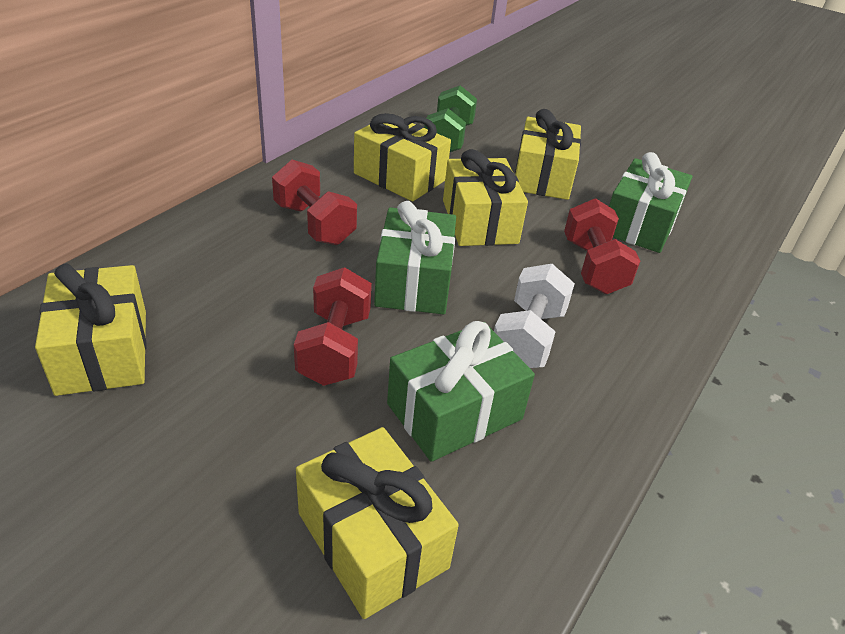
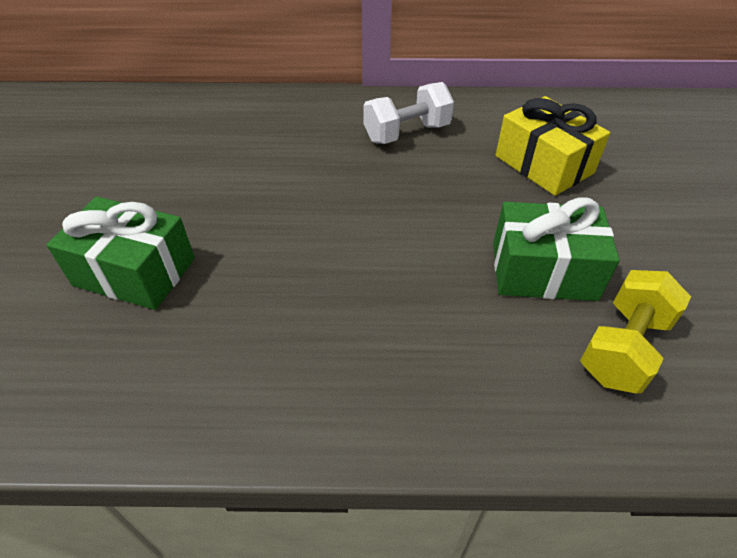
green dumbbell: 1 -> 0
green gift: 3 -> 2
red dumbbell: 3 -> 0
yellow dumbbell: 0 -> 1
yellow gift: 5 -> 1

